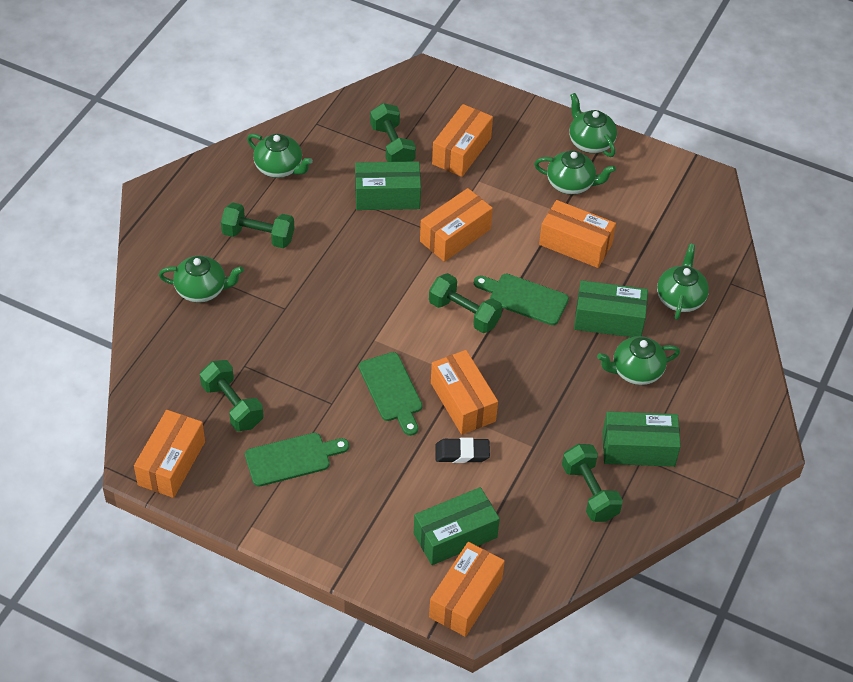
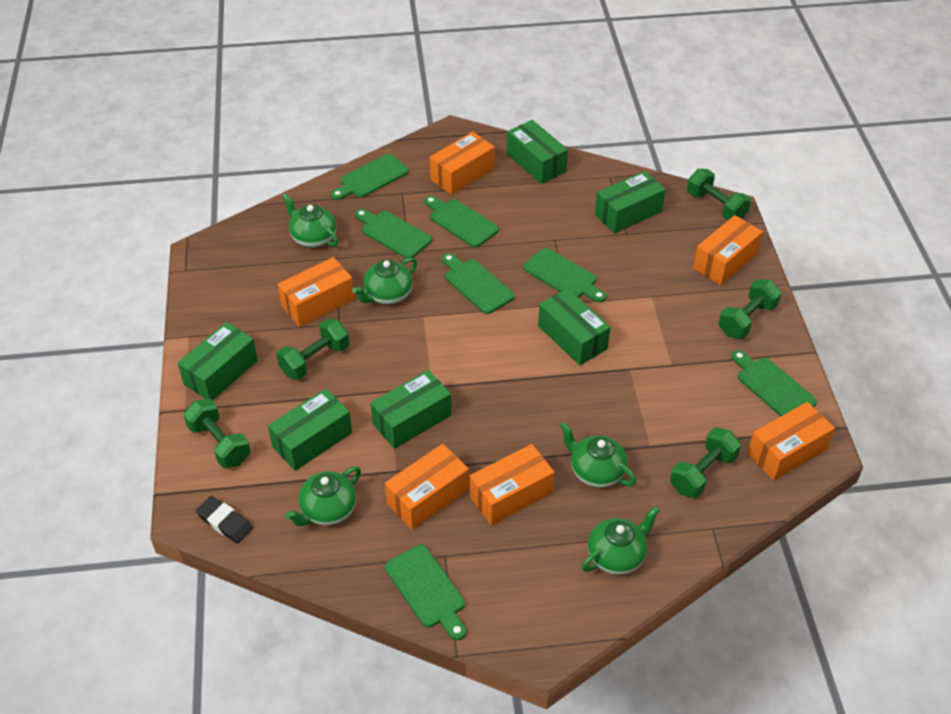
green box: 4 -> 6
green cutting board: 3 -> 7
green teapot: 6 -> 5

